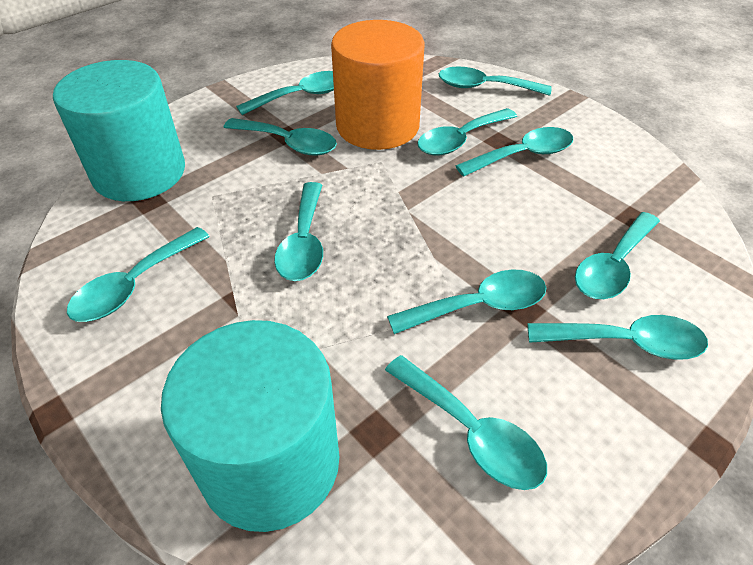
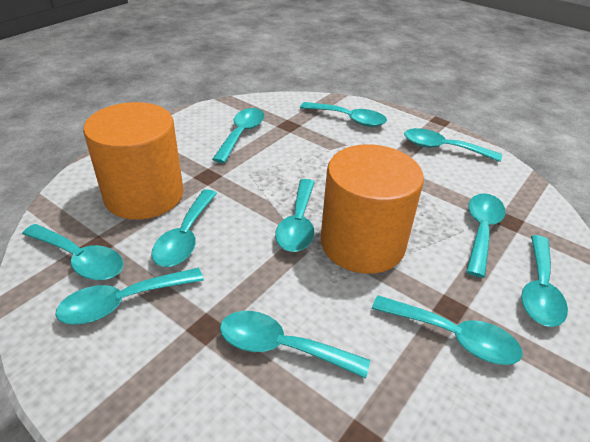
orange cylinder: 1 -> 2
turquoise cylinder: 2 -> 0

